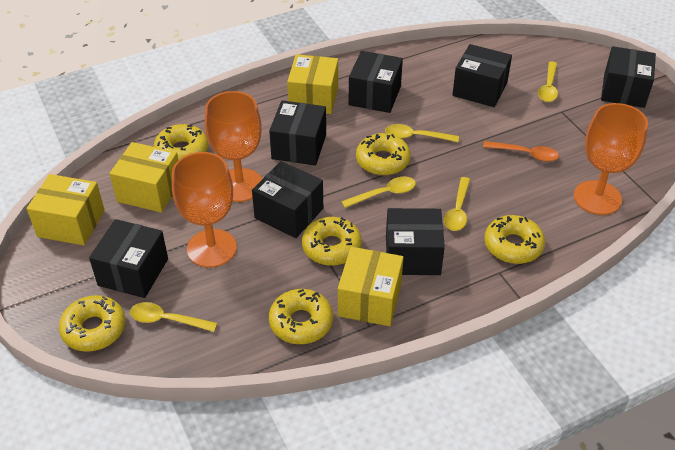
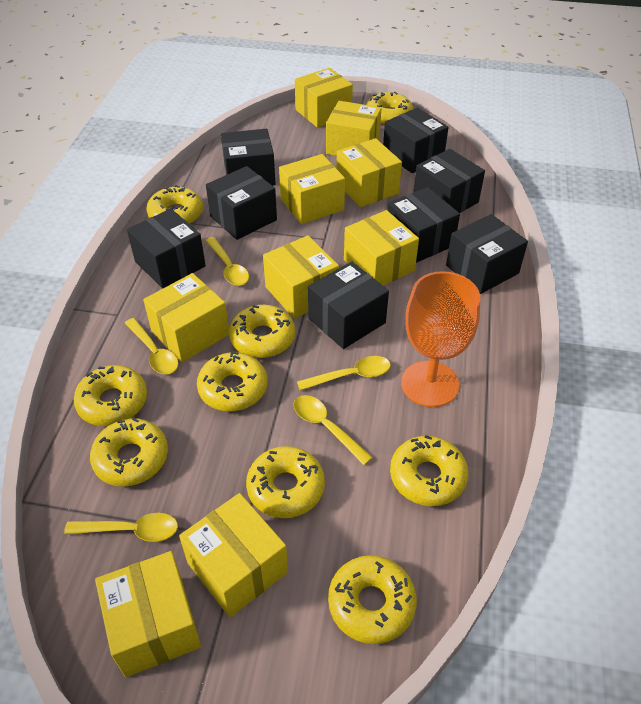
black box: 7 -> 8
orange goblet: 3 -> 1
orange spoon: 1 -> 0
yellow box: 4 -> 9
yellow donut: 6 -> 9

